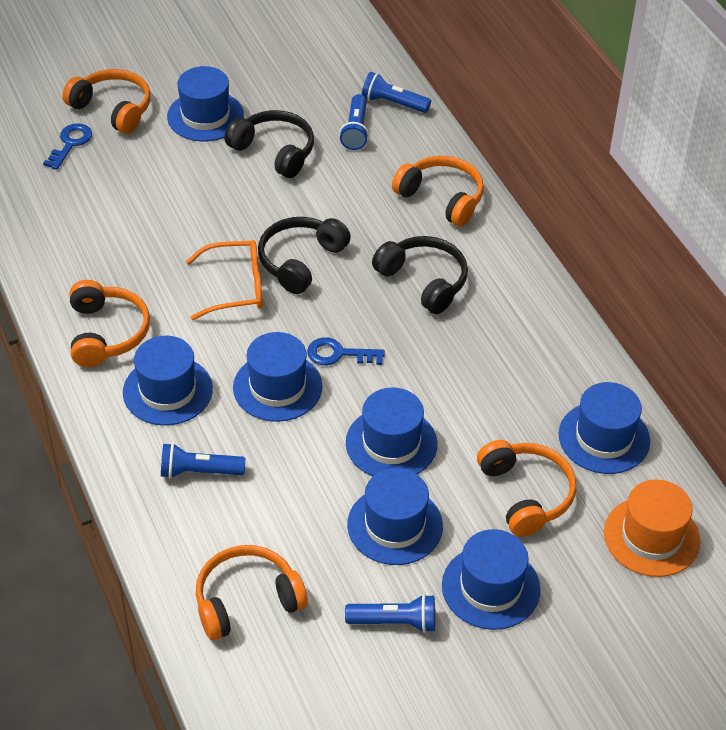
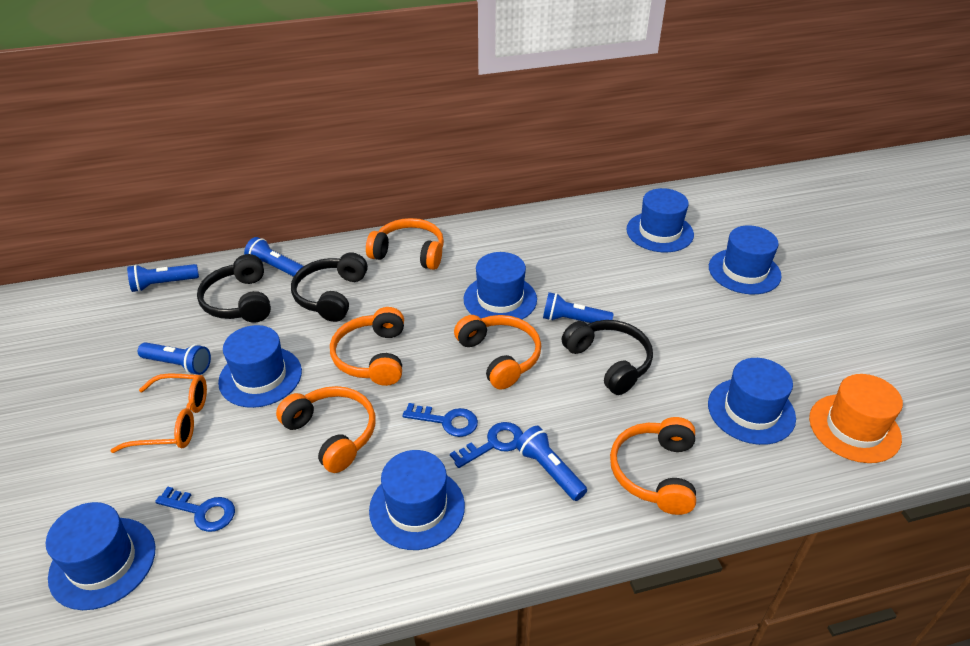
blue flashlight: 4 -> 5
blue key: 2 -> 3

